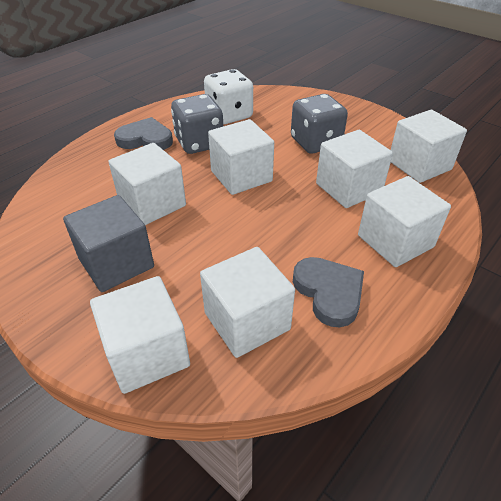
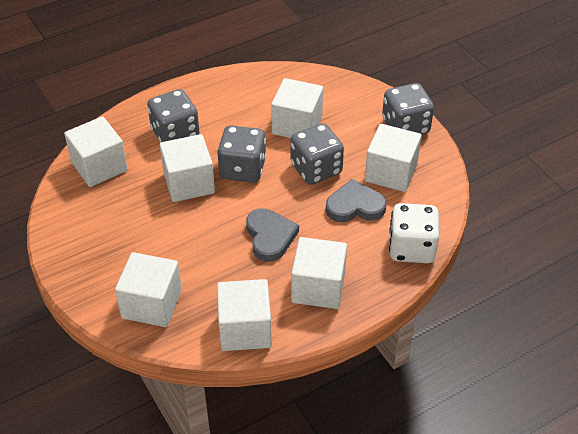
grey cube: 1 -> 0
grey dice: 2 -> 4

